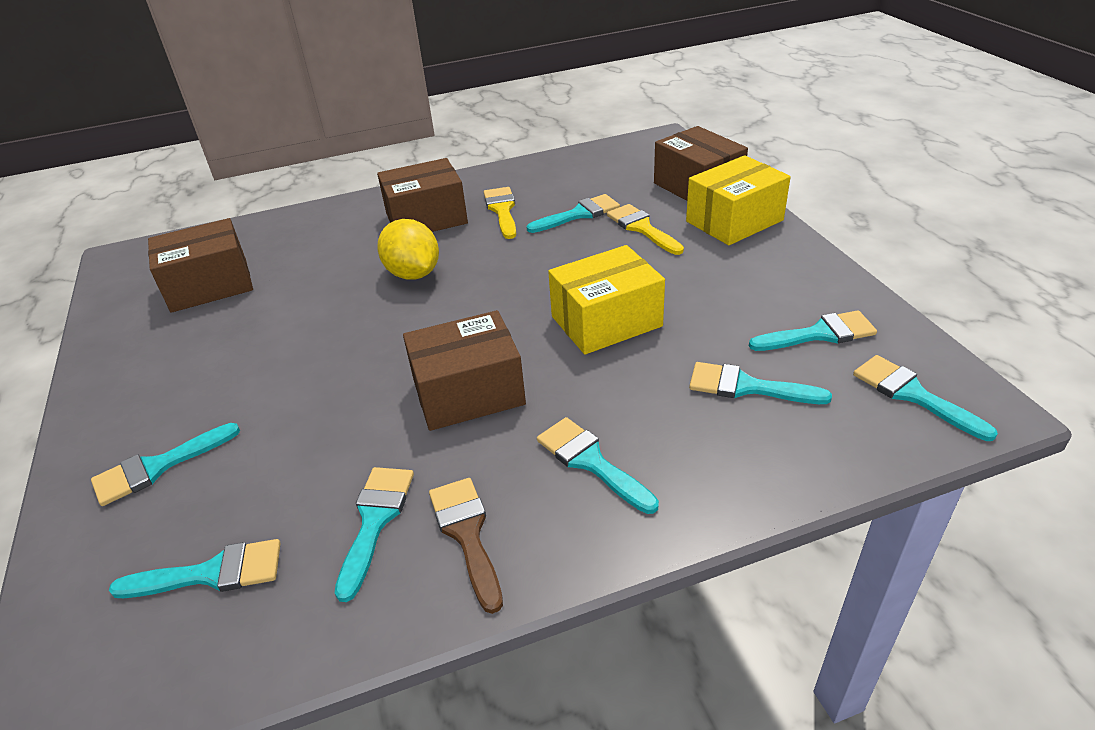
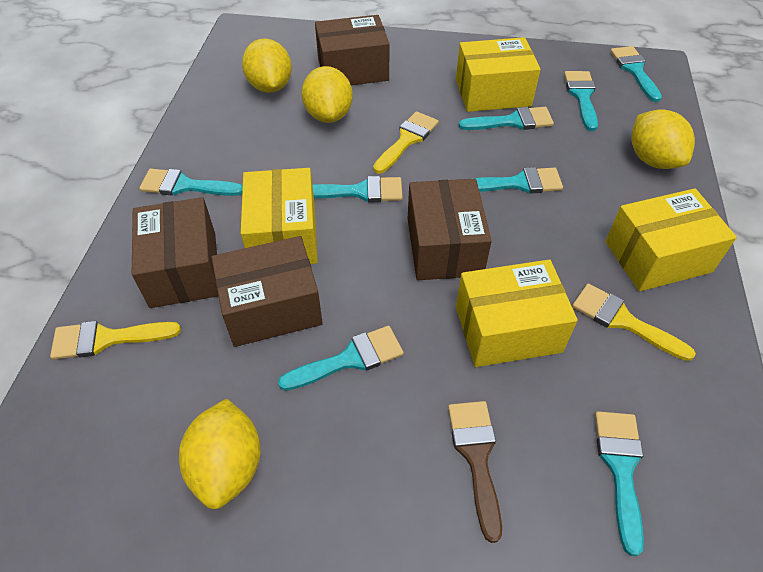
yellow box: 2 -> 4
yellow brush: 2 -> 3
yellow lemon: 1 -> 4

